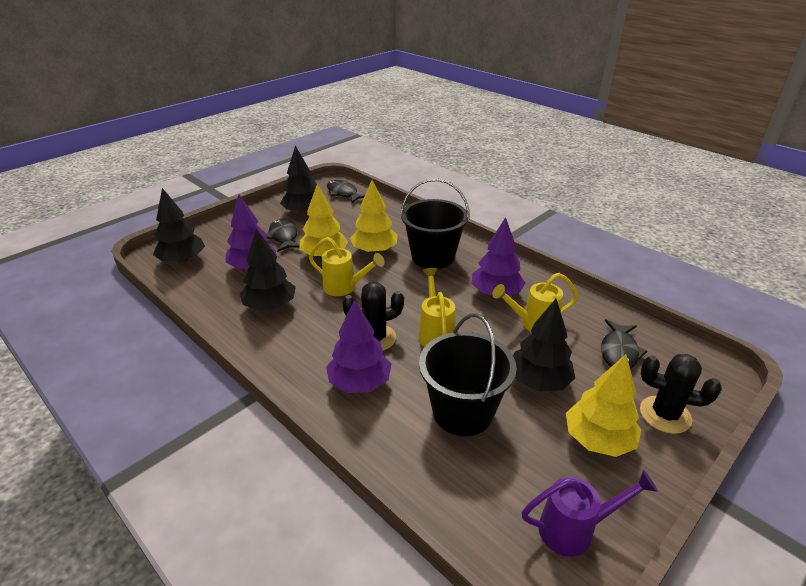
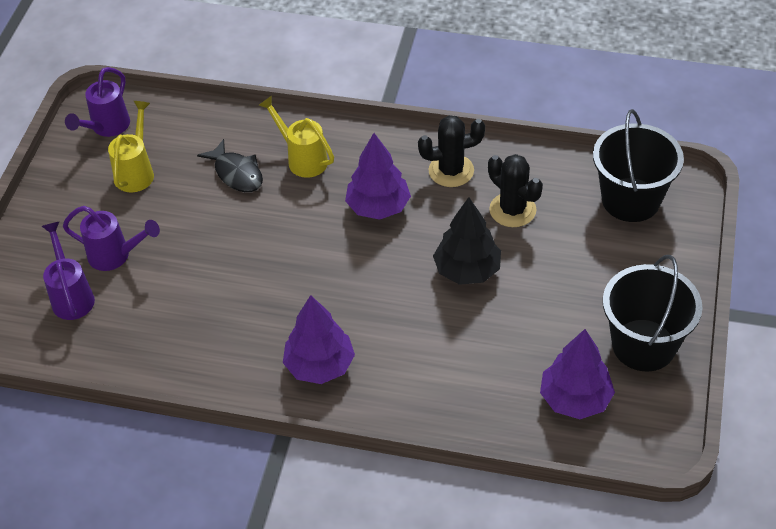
black fish: 3 -> 1
black tree: 4 -> 1
purple watering can: 1 -> 3
yellow tree: 3 -> 0
yellow watering can: 3 -> 2

